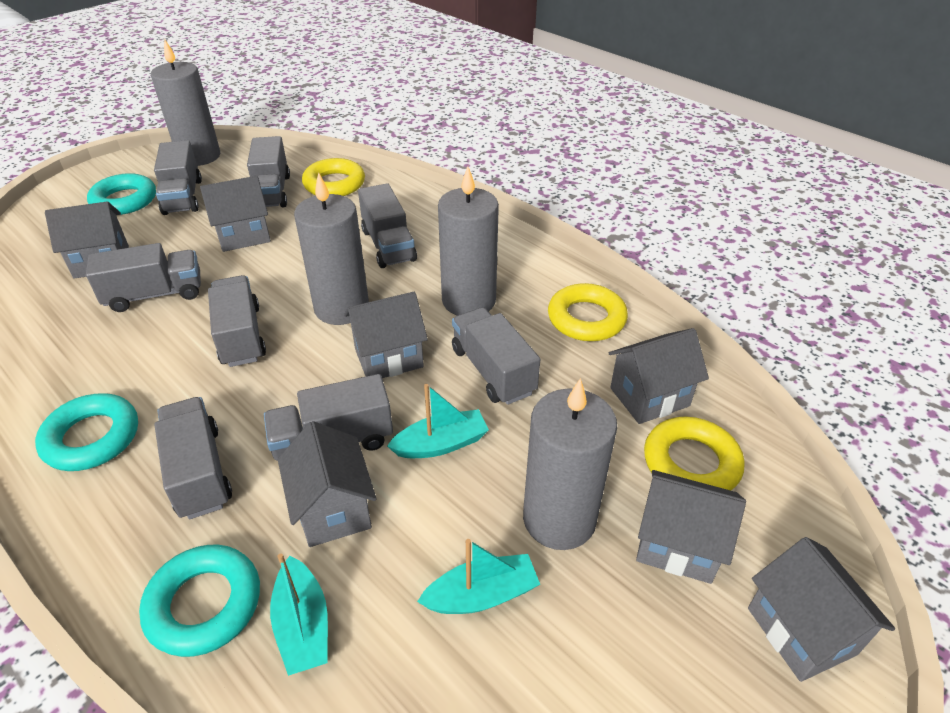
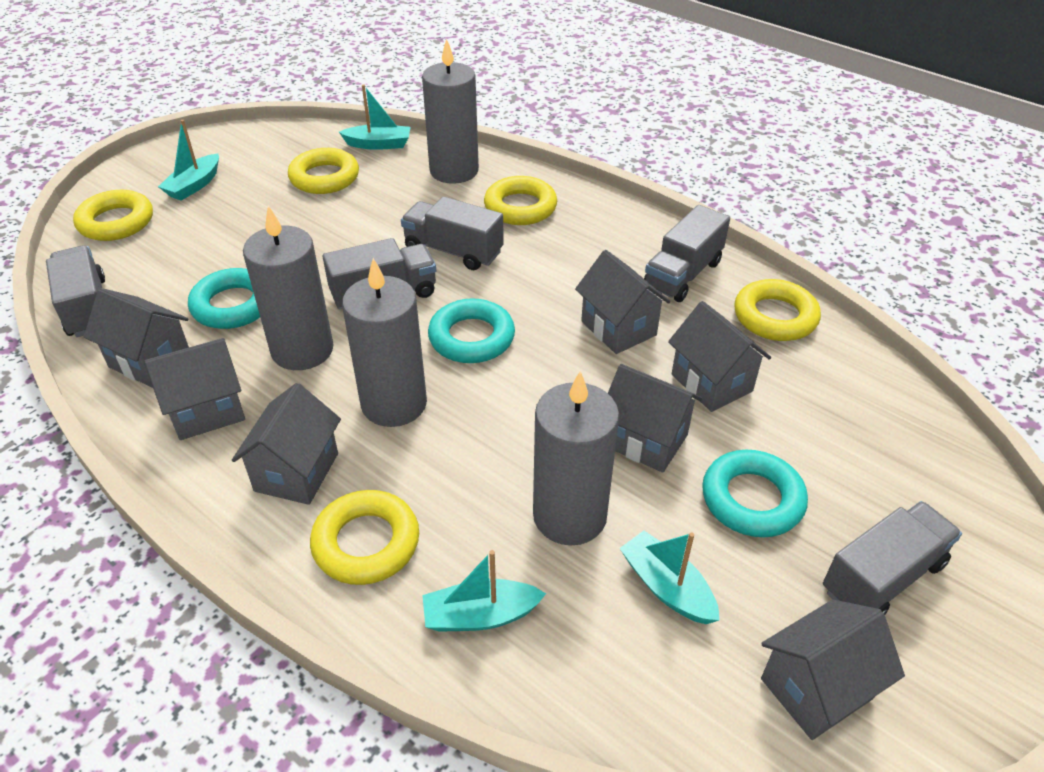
grey truck: 8 -> 5
turquoise boat: 3 -> 4
yellow ring: 3 -> 5

